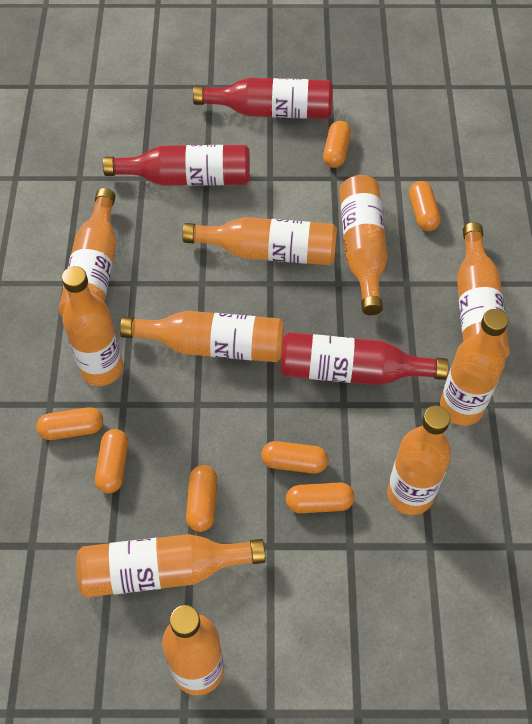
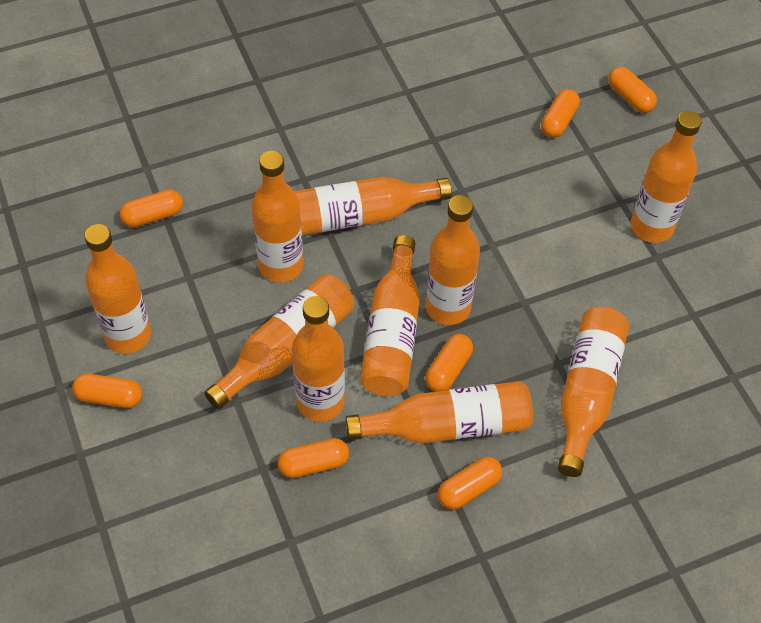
red bottle: 3 -> 0

